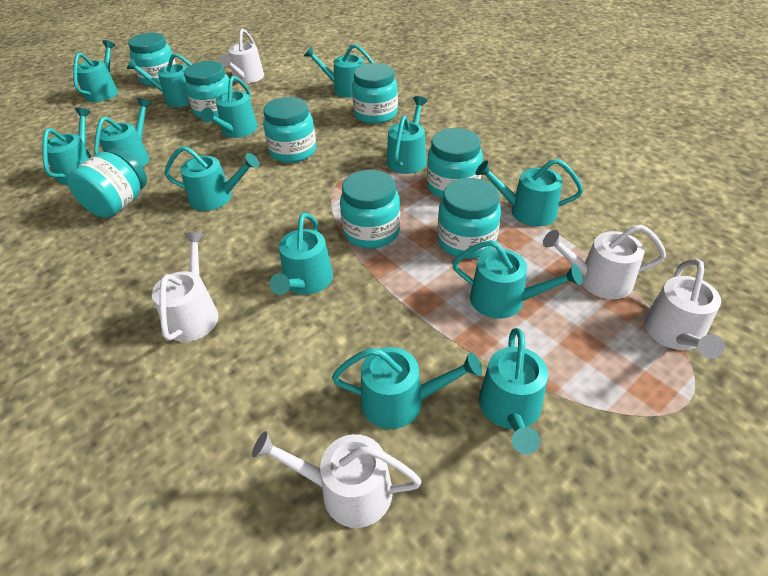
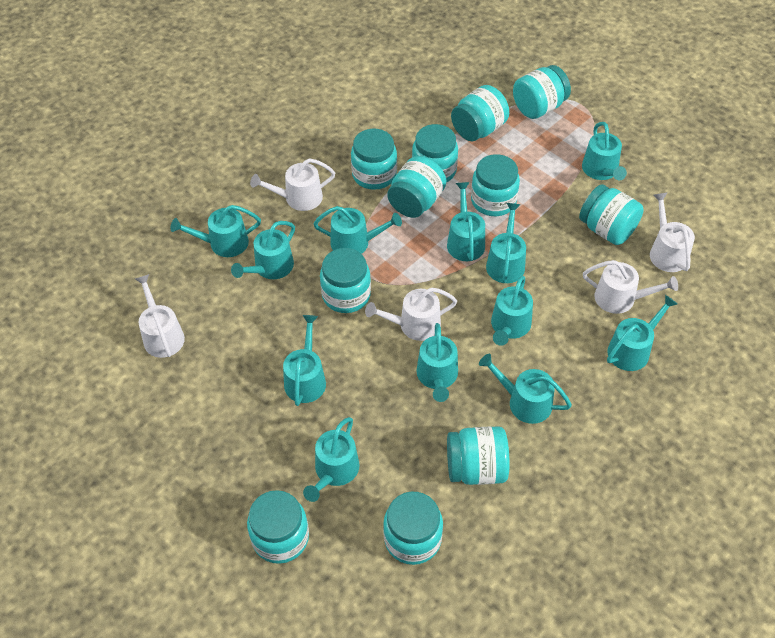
turquoise jar: 8 -> 11
turquoise watering can: 13 -> 12

